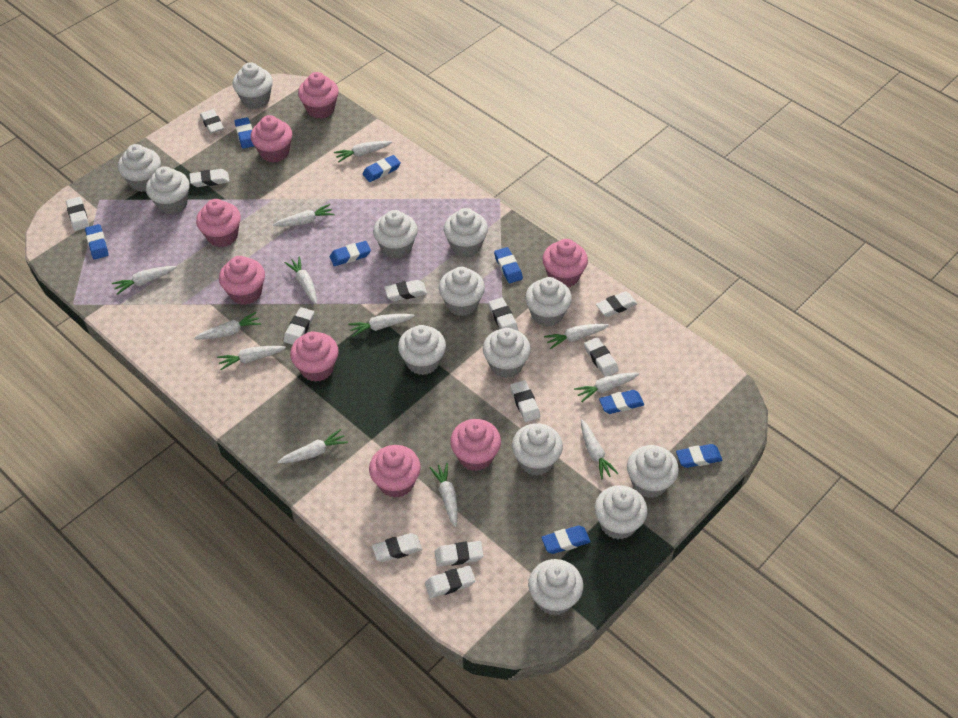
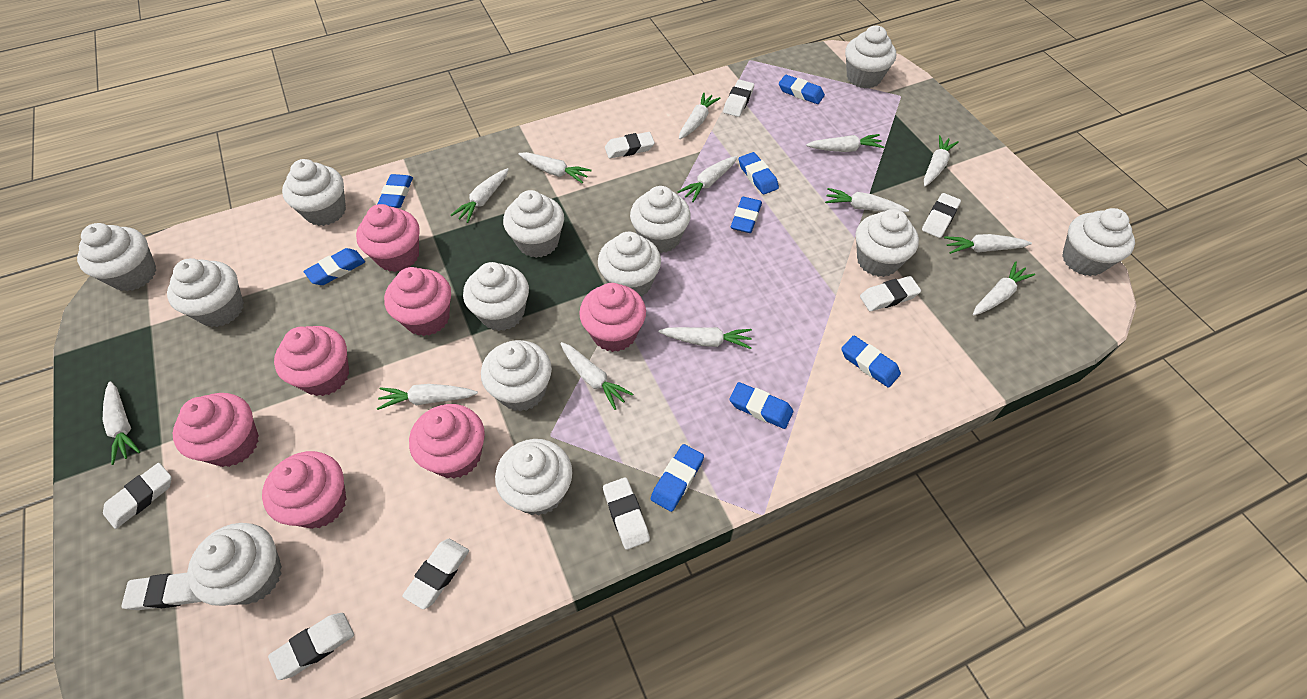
pink cupcake: 8 -> 7
white carrot: 12 -> 13
white eraser: 12 -> 9

